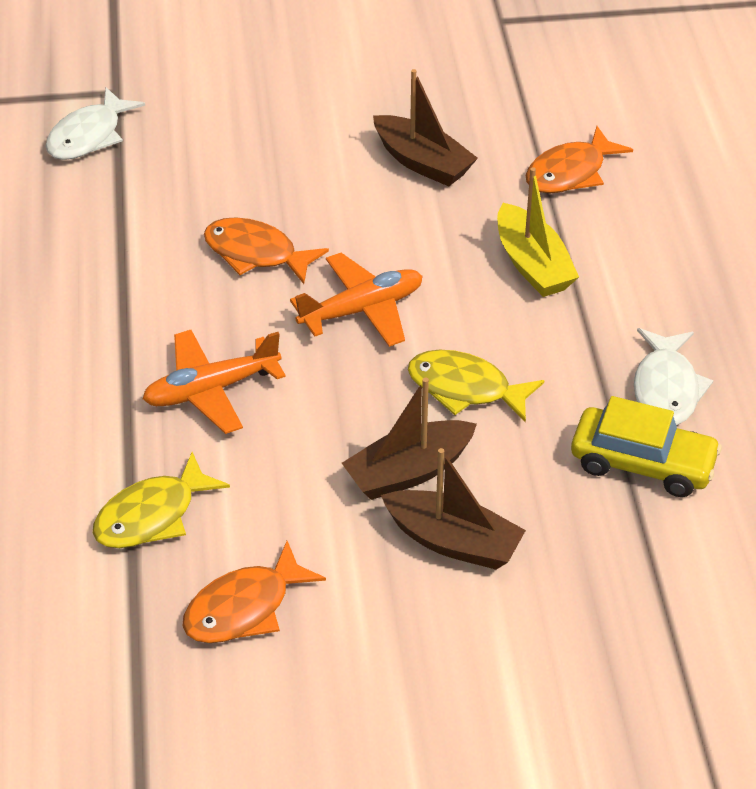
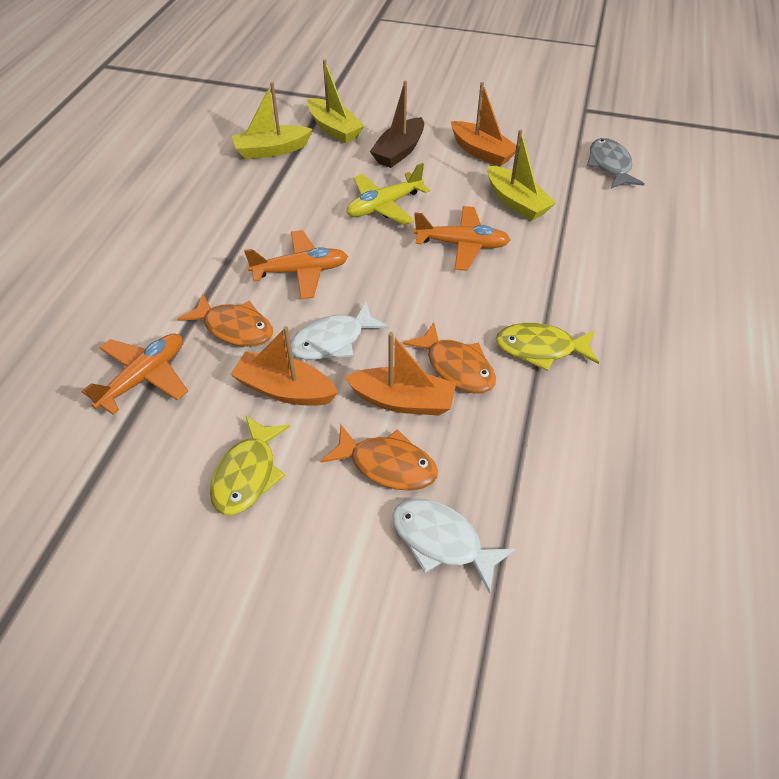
brown boat: 3 -> 1
grey fish: 0 -> 1
orange boat: 0 -> 3
orange plane: 2 -> 3
yellow boat: 1 -> 3
yellow car: 1 -> 0
yellow plane: 0 -> 1

